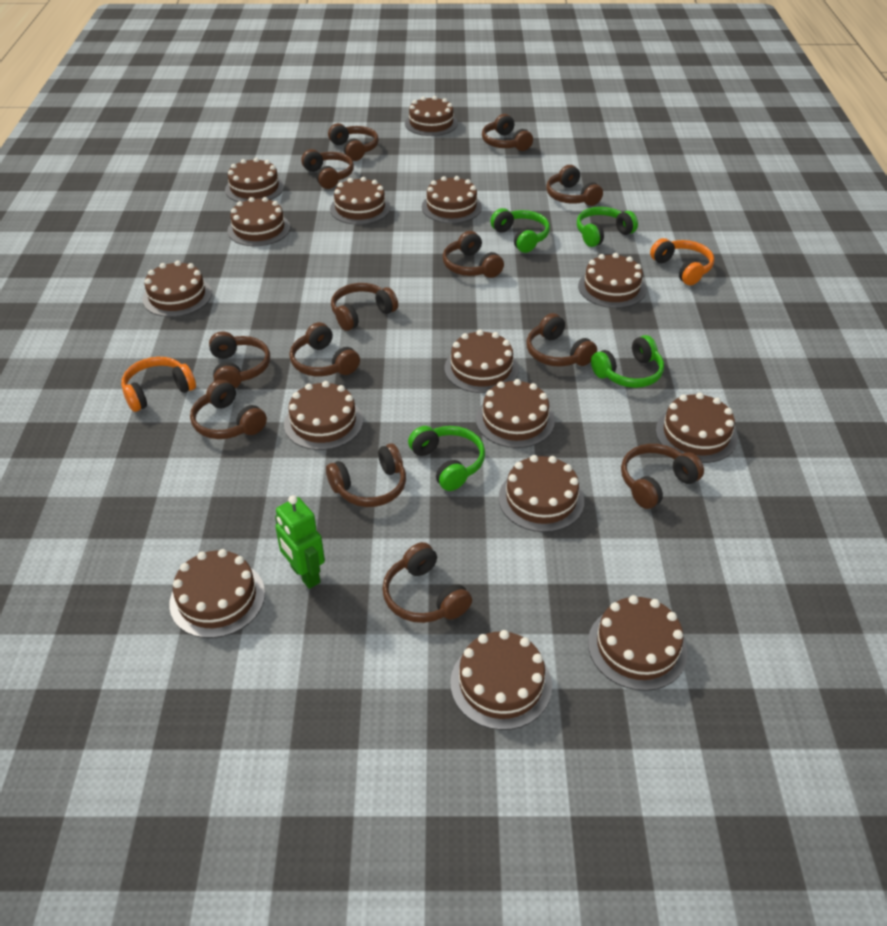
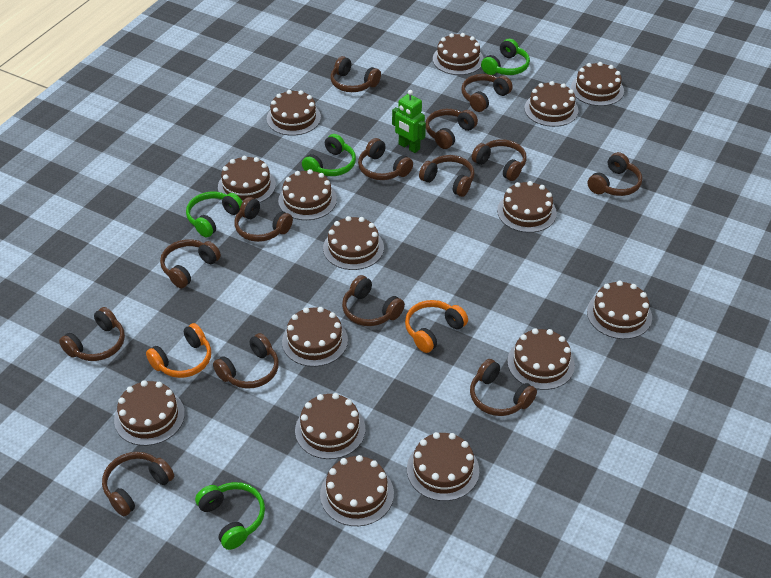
brown headphones: 13 -> 14

